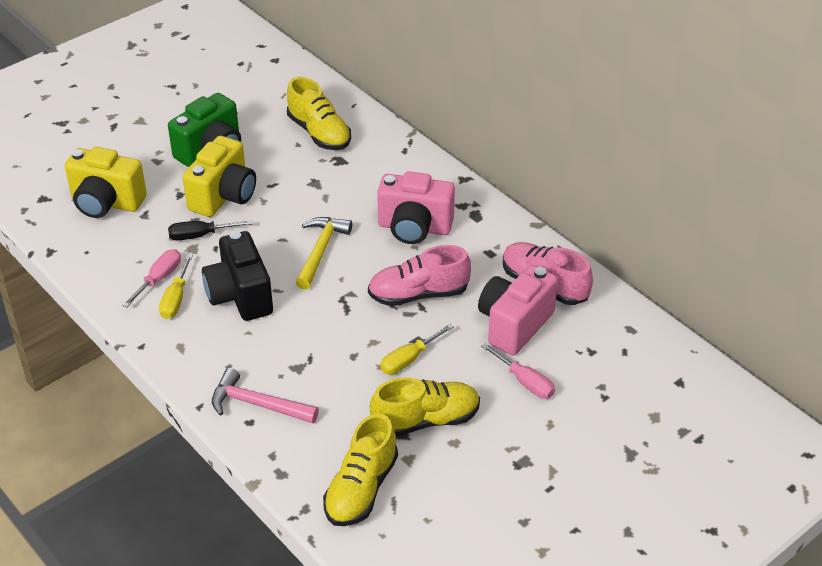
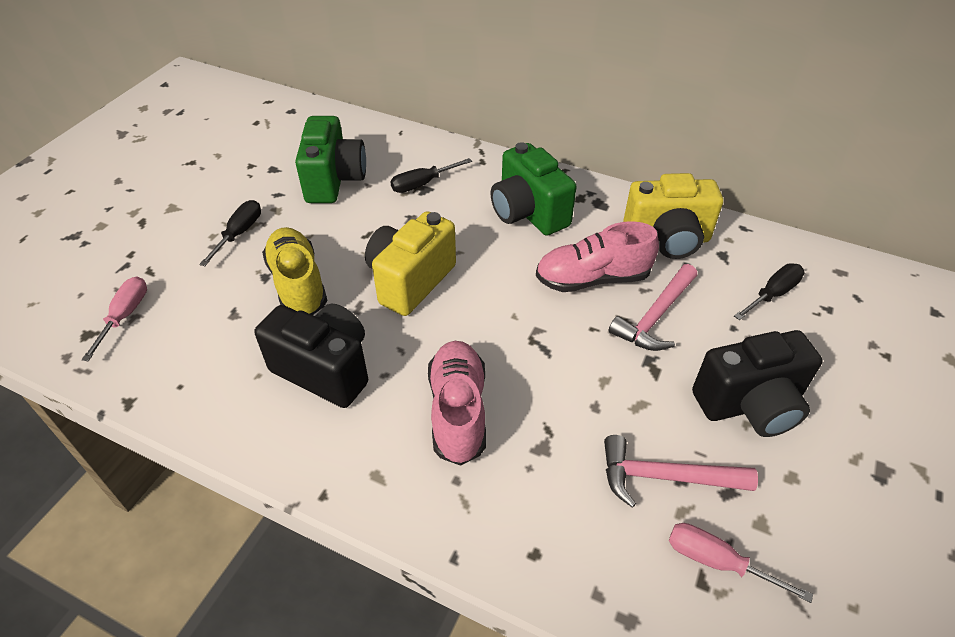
black camera: 1 -> 2
black screwdriver: 1 -> 3
green camera: 1 -> 2
pink camera: 2 -> 0
pink hammer: 1 -> 2
yellow hammer: 1 -> 0
yellow screwdriver: 2 -> 0
yellow shoe: 3 -> 1

